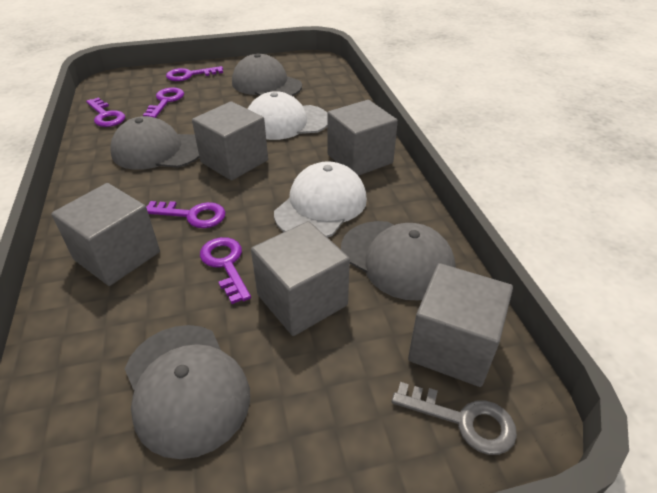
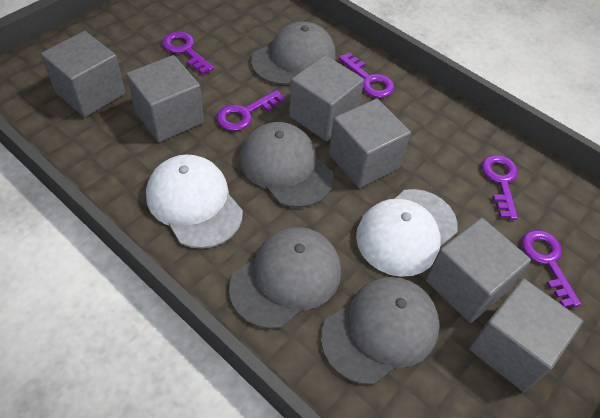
grey cube: 5 -> 6
grey key: 1 -> 0

